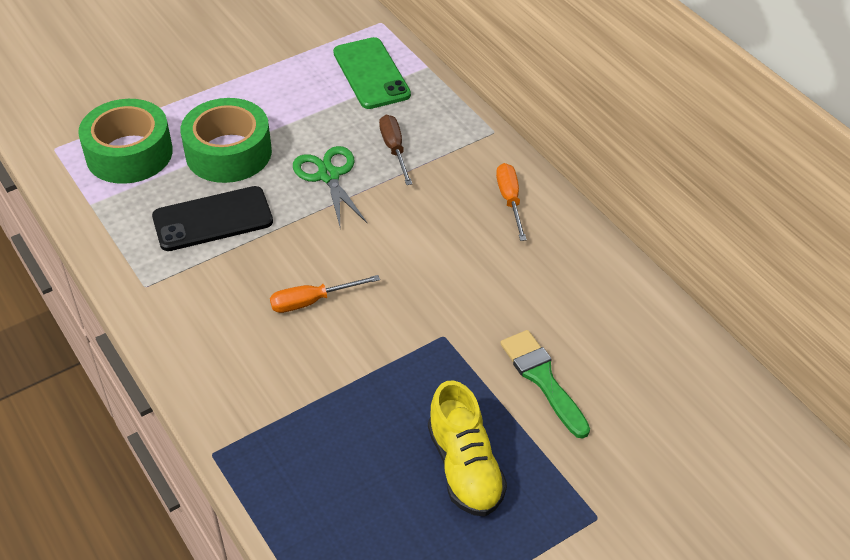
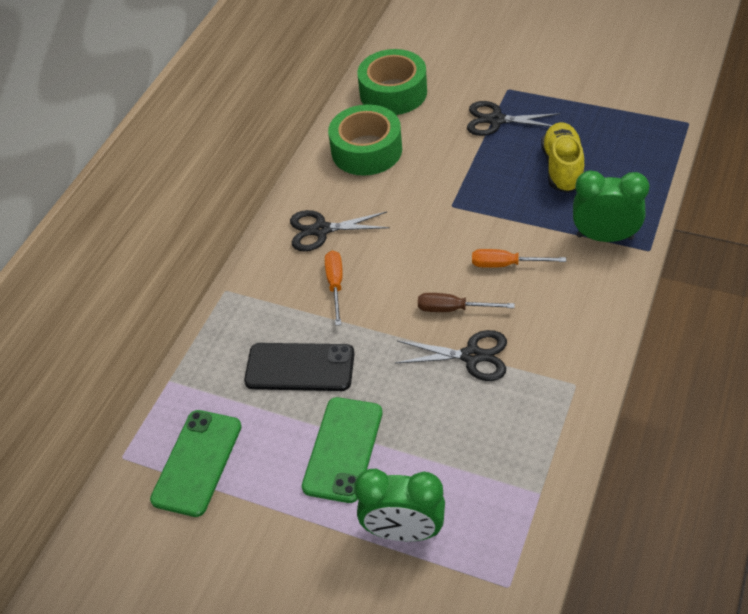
black scissors: 0 -> 3
green brush: 1 -> 0
green clock: 0 -> 2
green phone: 1 -> 2
green scissors: 1 -> 0

